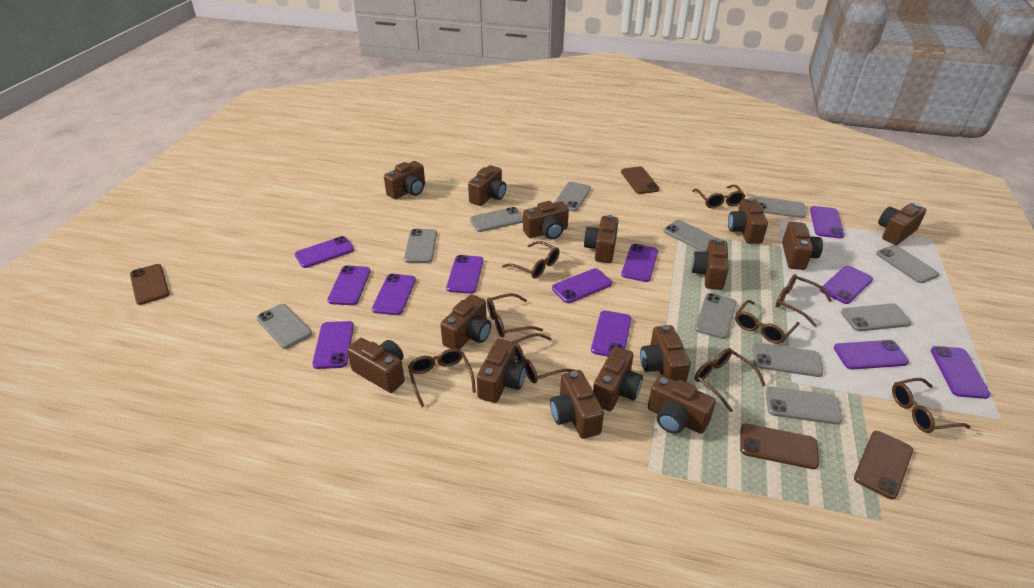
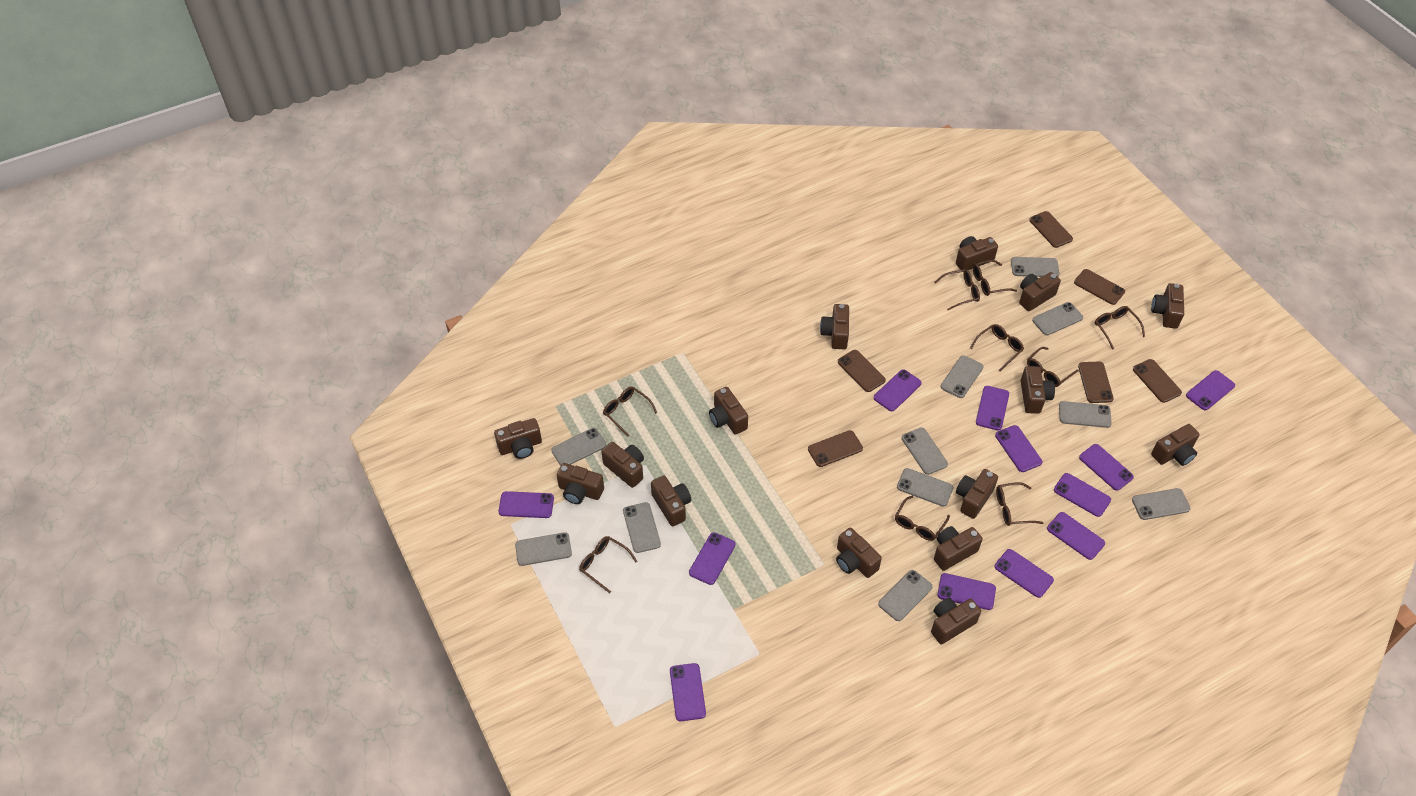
brown phone: 4 -> 6

